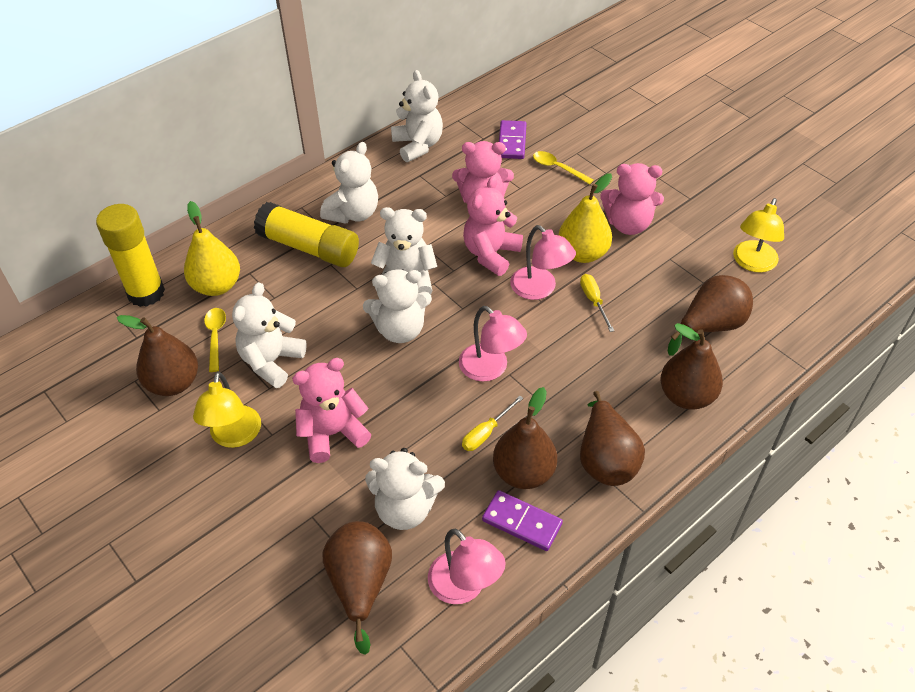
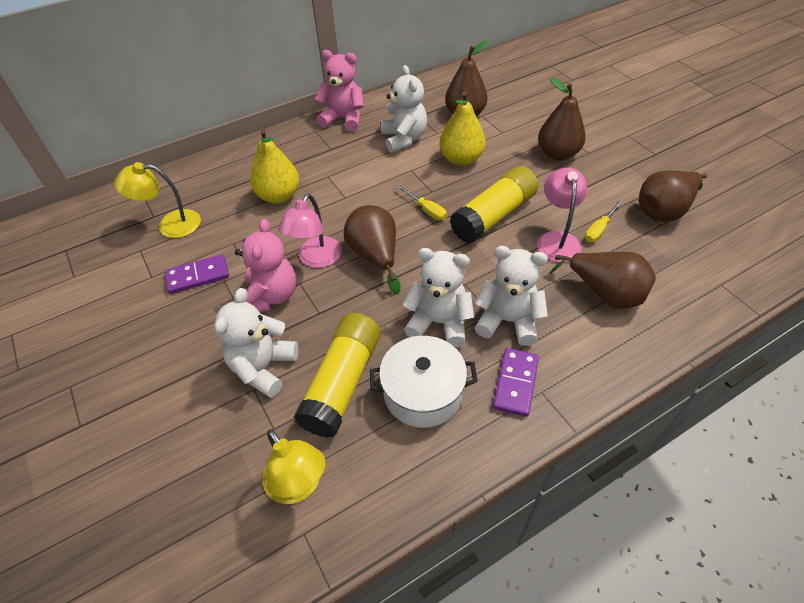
brown pear: 6 -> 5
pink lamp: 3 -> 2
pink teddy bear: 4 -> 2
white pot: 0 -> 1
white teddy bear: 6 -> 4
yellow spoon: 2 -> 0

